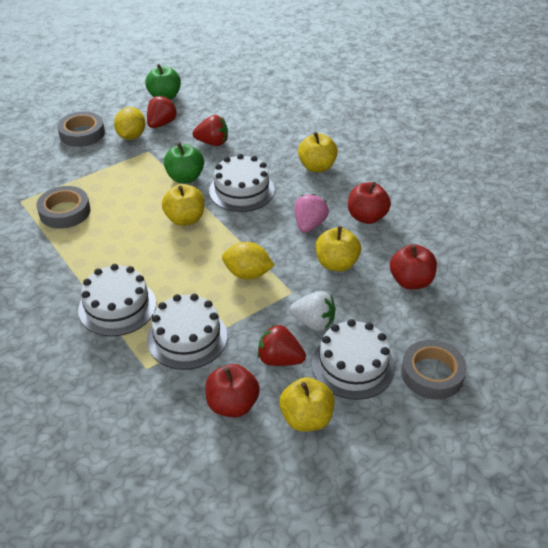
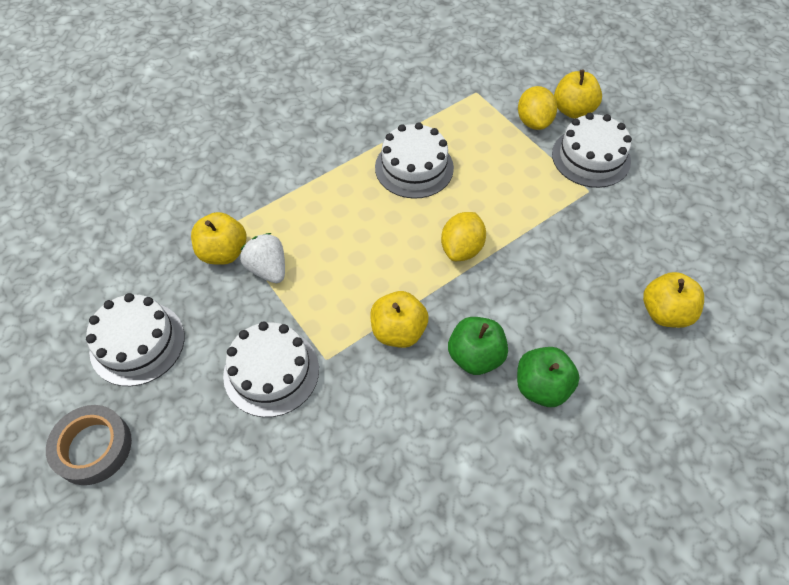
grey tape: 3 -> 1
pink strawberry: 1 -> 0
red apple: 3 -> 0
red strawberry: 3 -> 0

